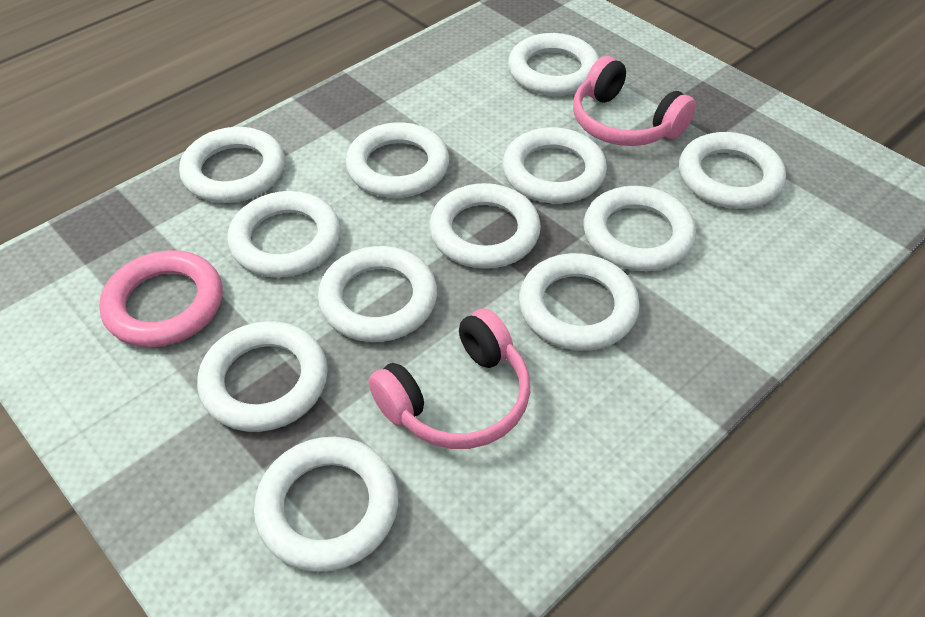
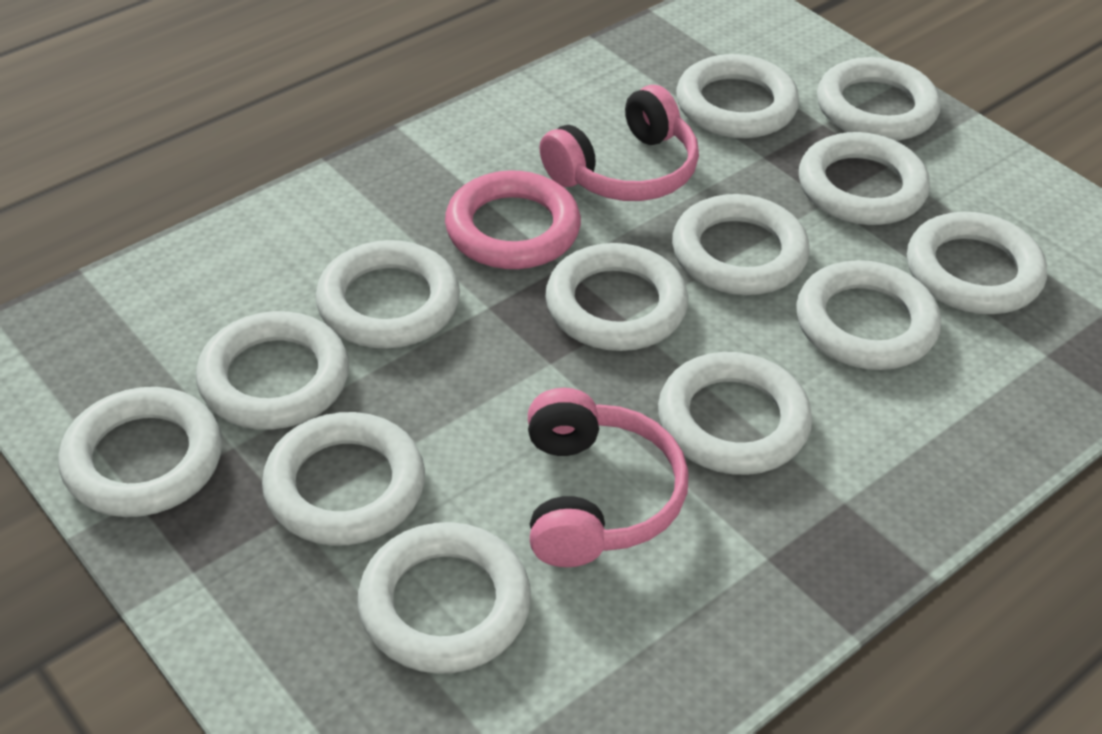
white ring: 12 -> 13

